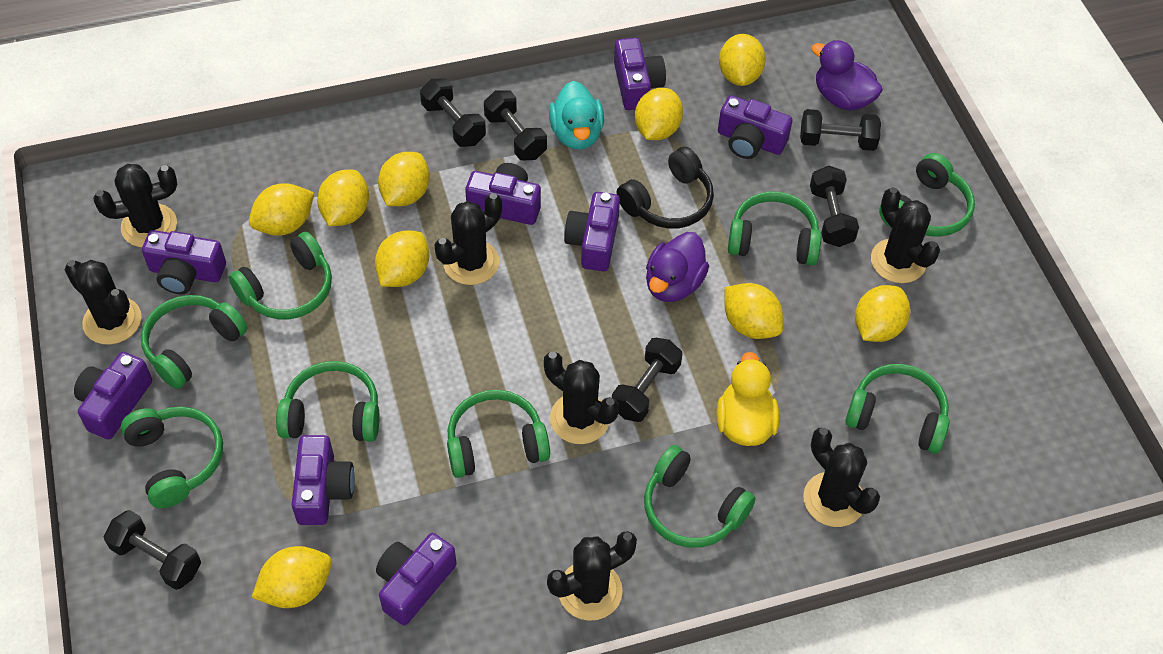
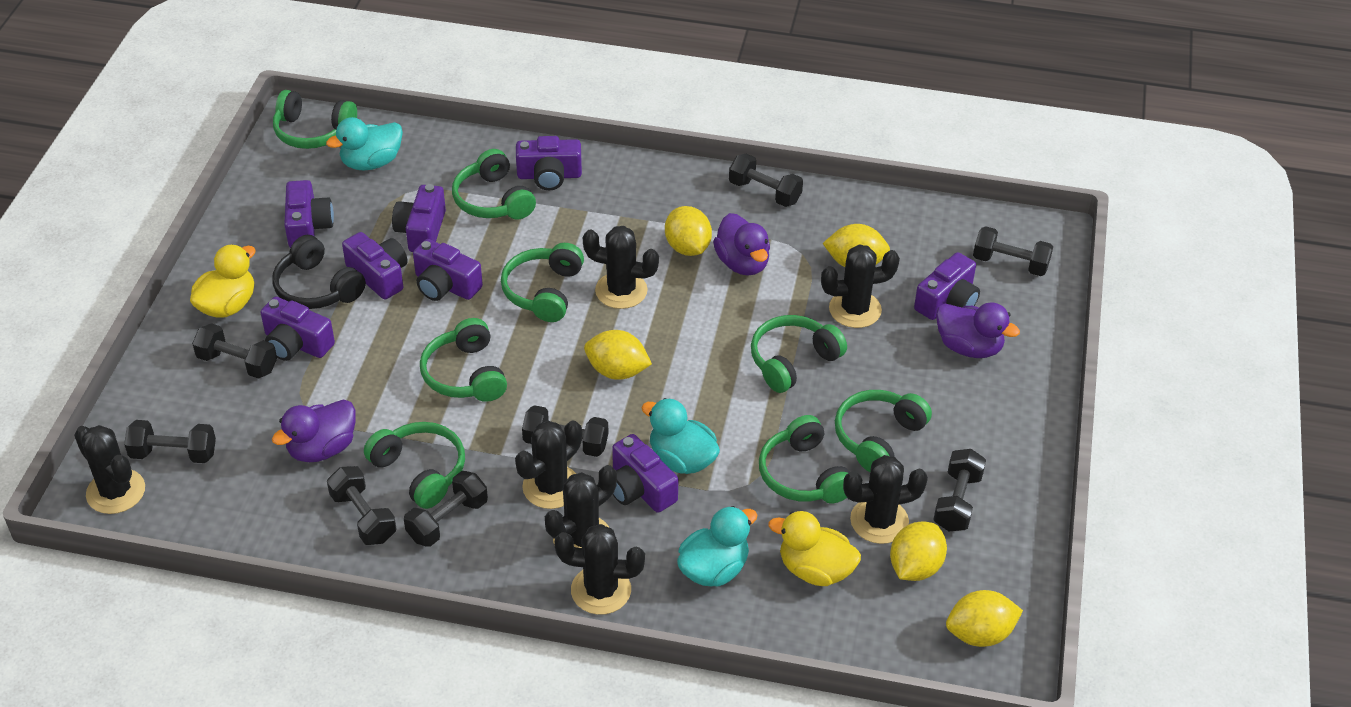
black dumbbell: 6 -> 8
green headphones: 9 -> 8
purple duck: 2 -> 3
turquoise duck: 1 -> 3
yellow duck: 1 -> 2
yellow lemon: 9 -> 5

